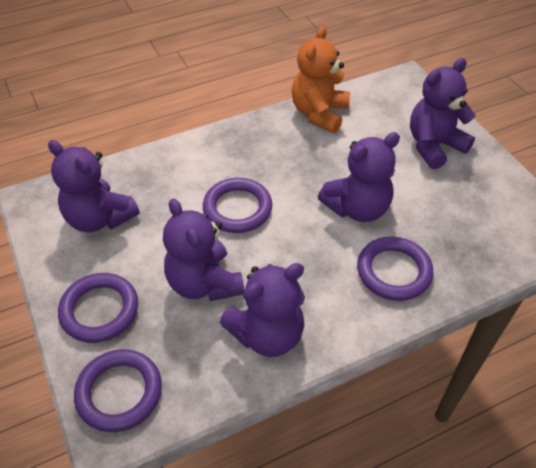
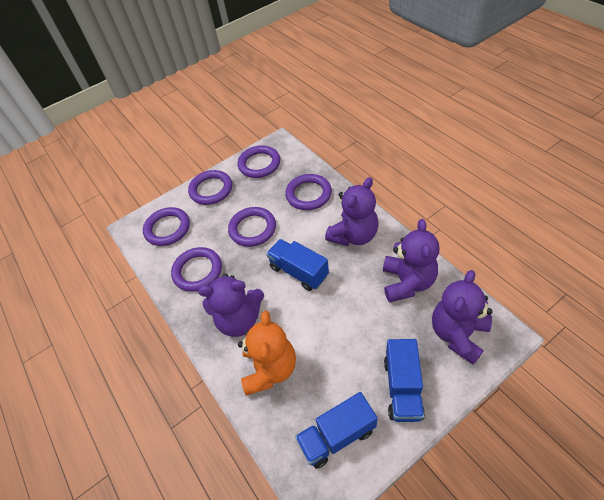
blue truck: 0 -> 3
purple ring: 4 -> 6
purple teddy bear: 5 -> 4

